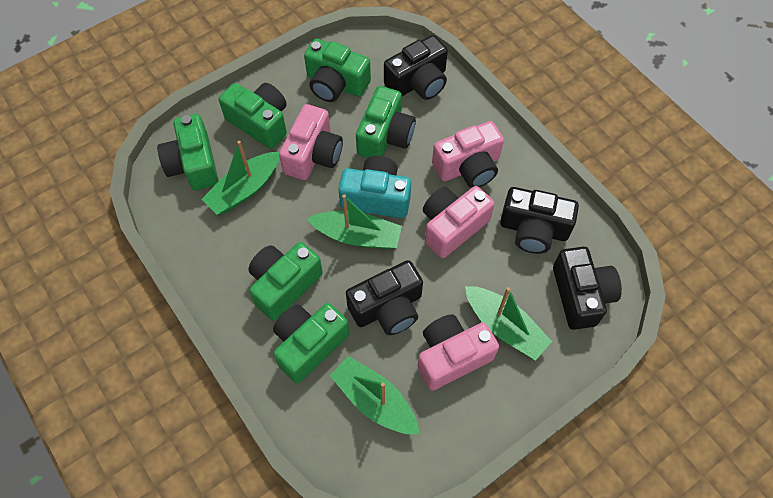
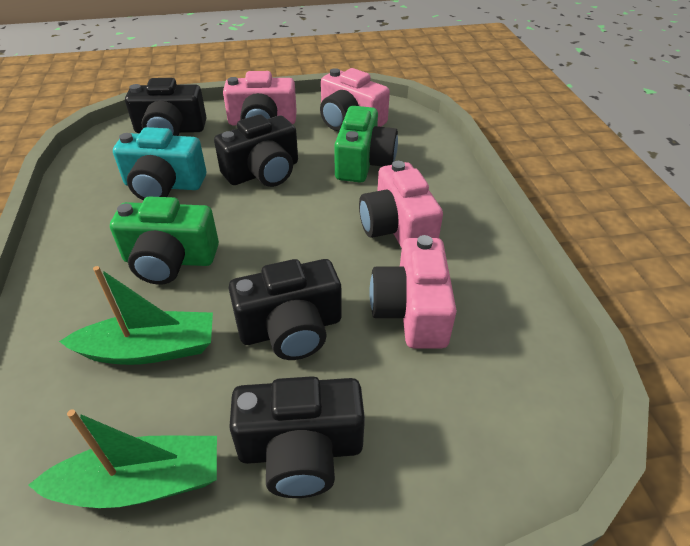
green boat: 4 -> 2
green camera: 6 -> 2

